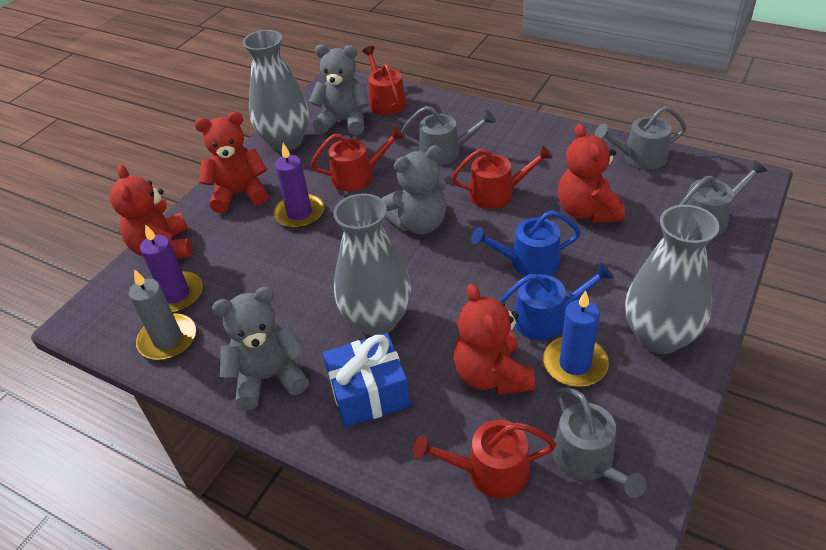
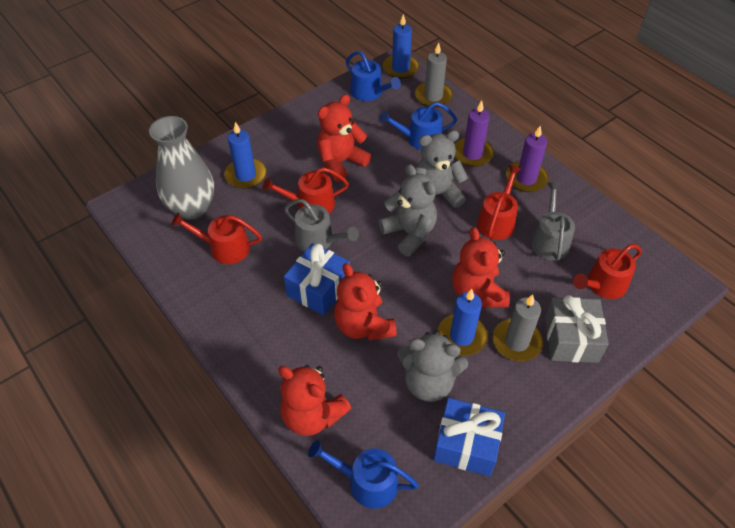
blue candle: 1 -> 3
blue gift: 1 -> 2
blue watering can: 2 -> 3
grey candle: 1 -> 2
grey gift: 0 -> 1
grey vase: 3 -> 1
grey watering can: 4 -> 2

